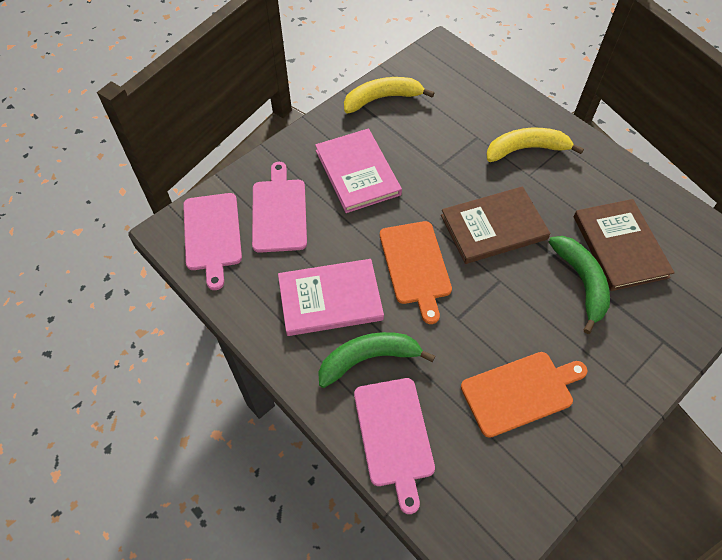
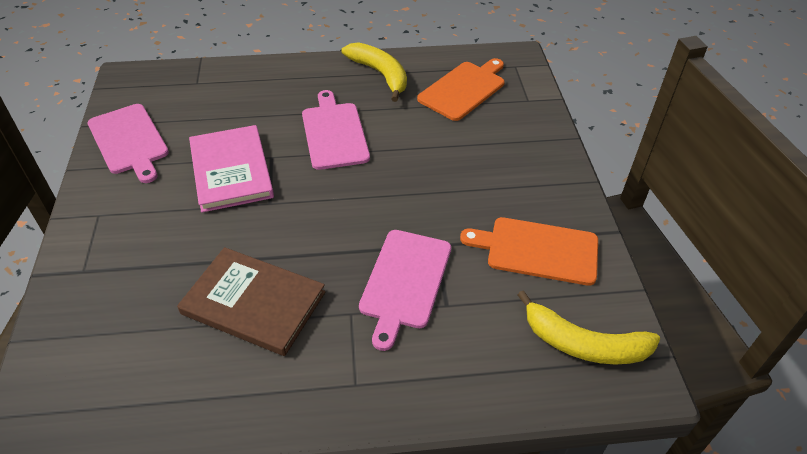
brown book: 2 -> 1
green banana: 2 -> 0
pink book: 2 -> 1

